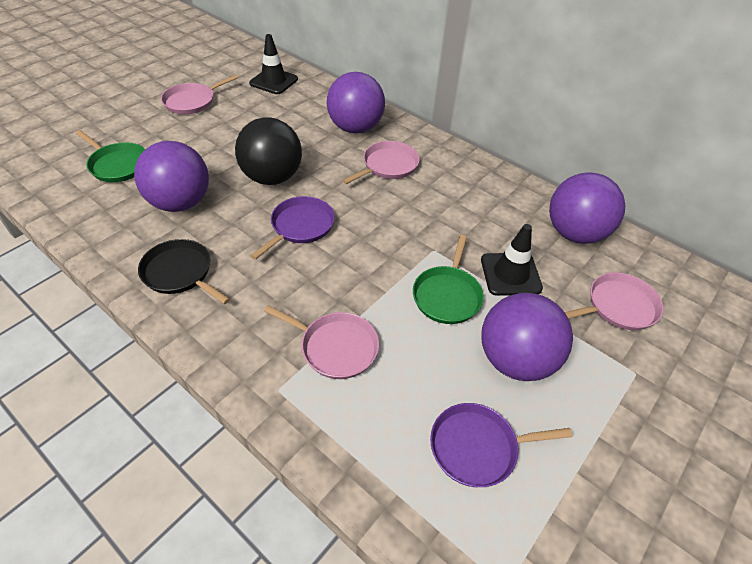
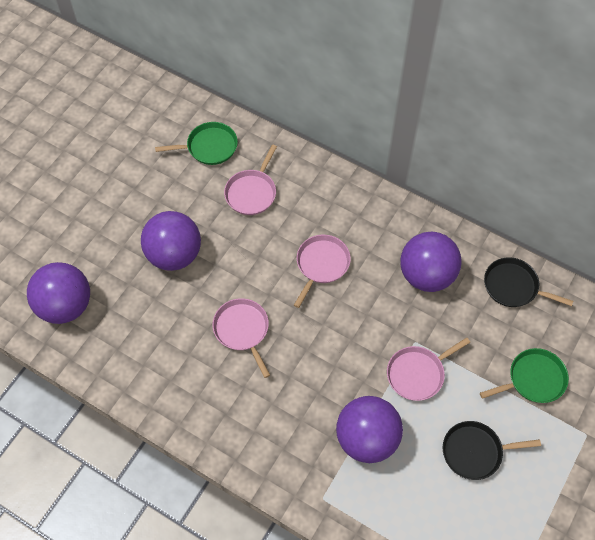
black ball: 1 -> 0
black pan: 1 -> 2
black traffic cone: 2 -> 0
purple pan: 2 -> 0

